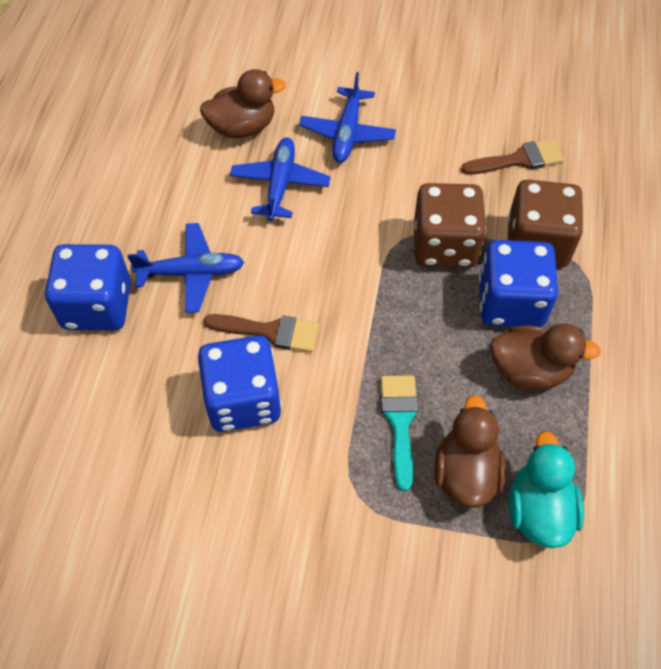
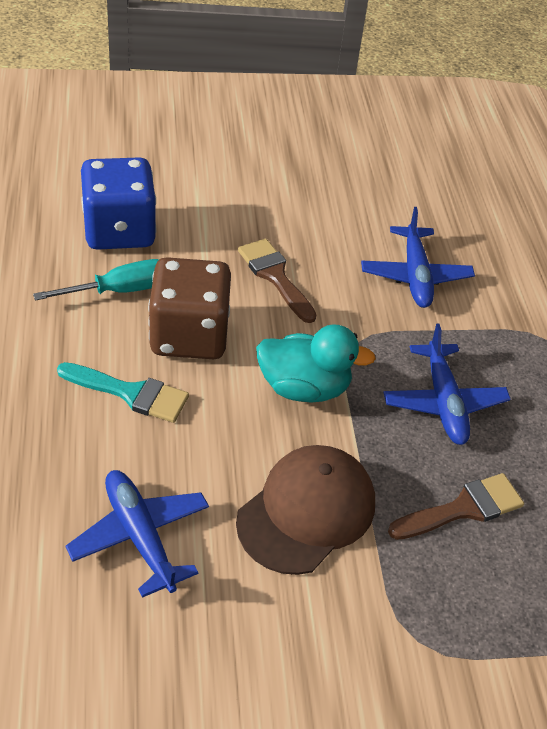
blue dice: 3 -> 1
brown cap: 0 -> 1
brown dice: 2 -> 1
brown duck: 3 -> 0
turquoise screwdriver: 0 -> 1

